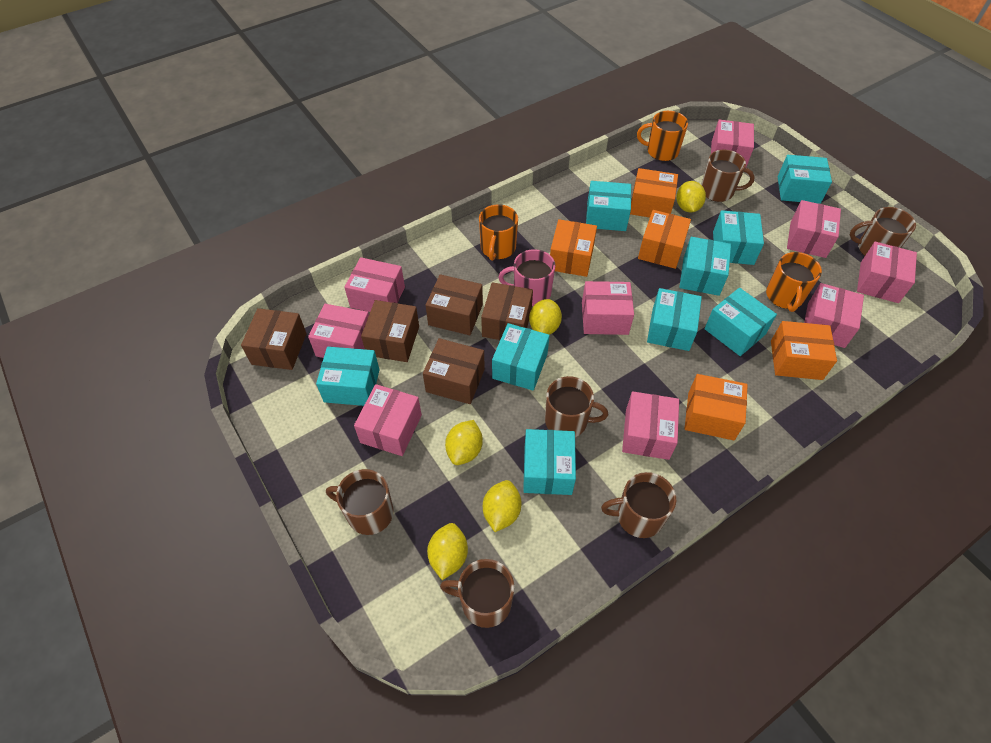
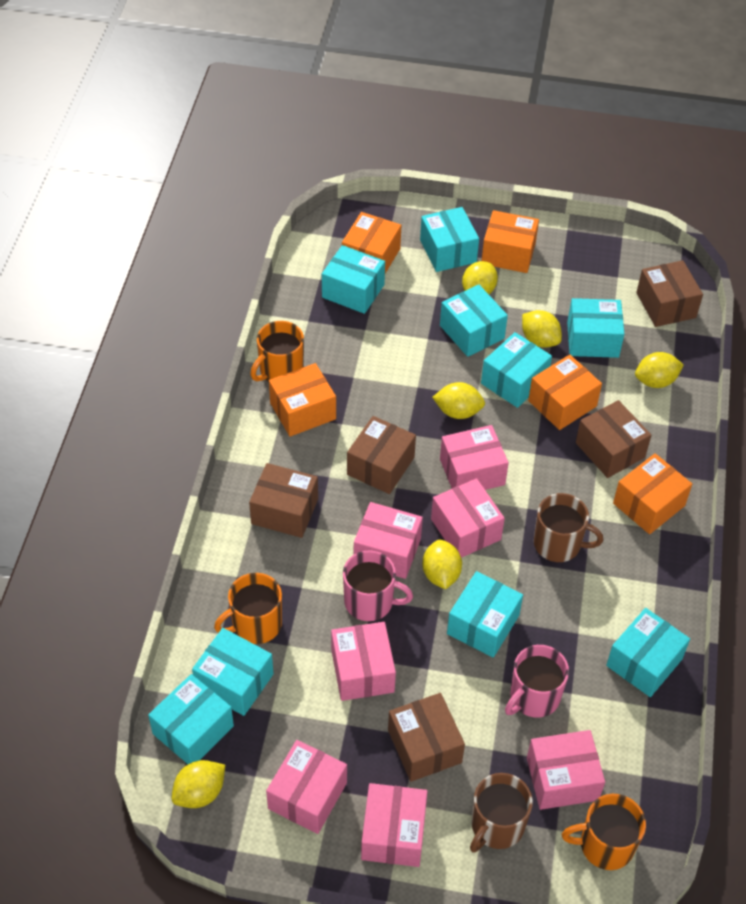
brown mug: 6 -> 2
pink box: 9 -> 7
pink mug: 1 -> 2
yellow lemon: 5 -> 6

